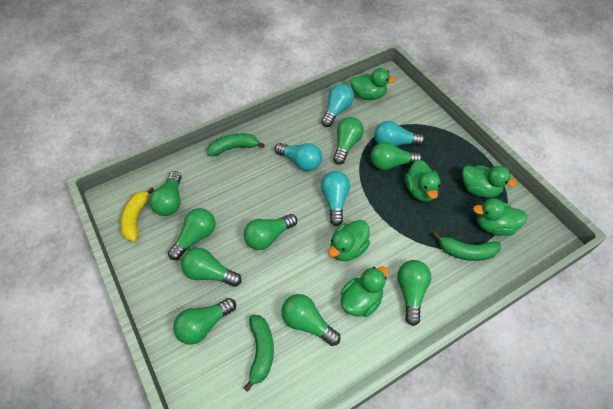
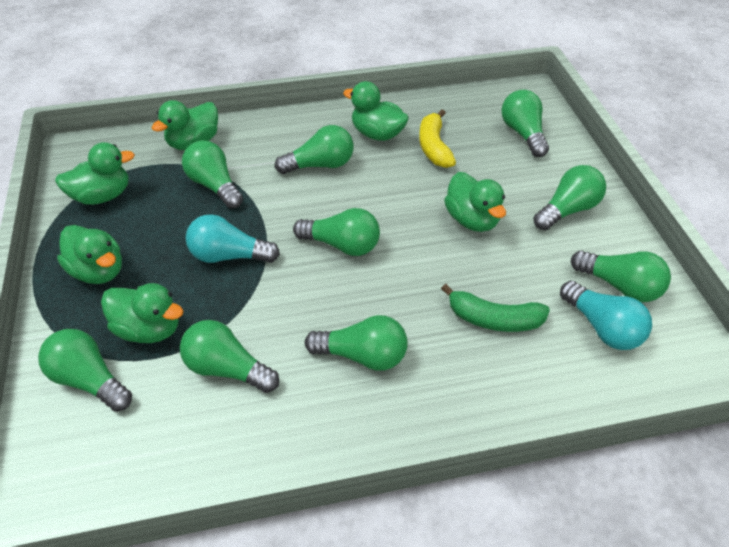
green banana: 3 -> 1
turquoise light bulb: 4 -> 2

